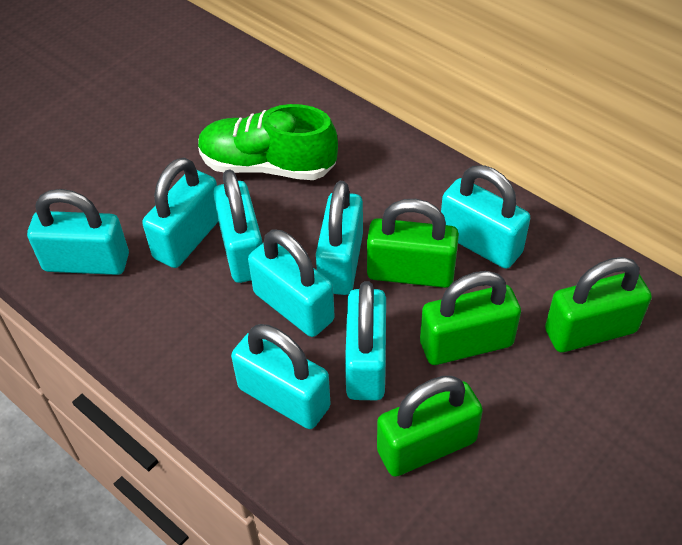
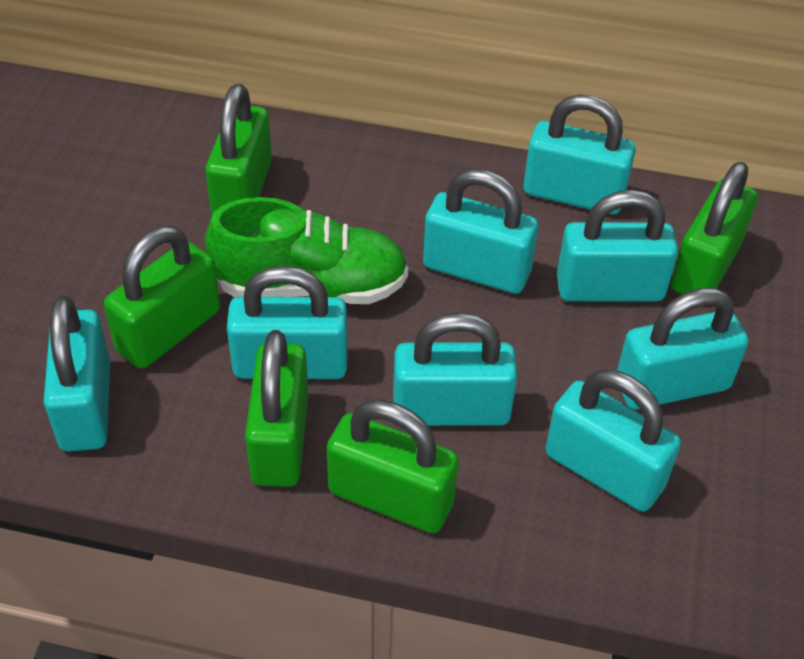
green padlock: 4 -> 5

